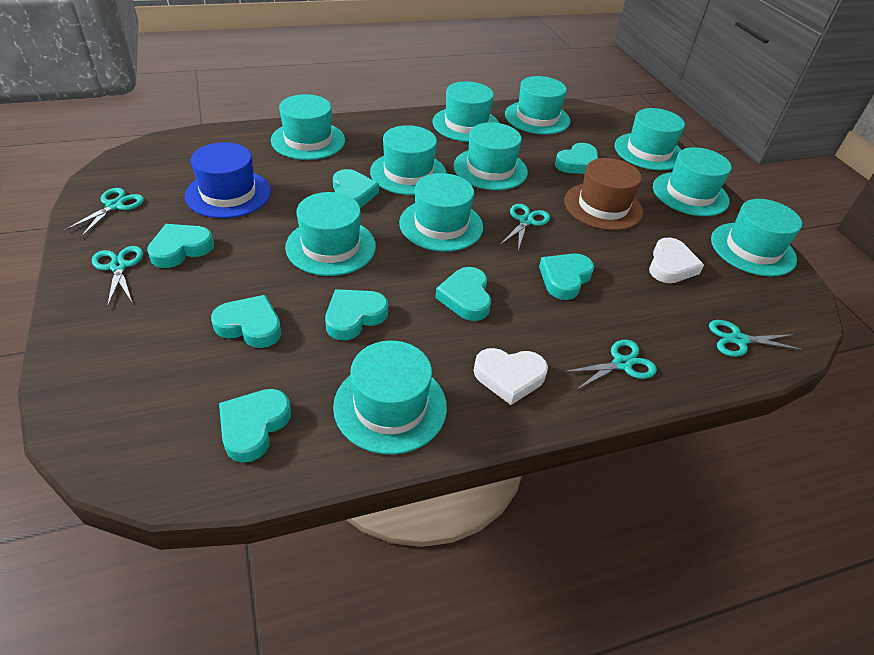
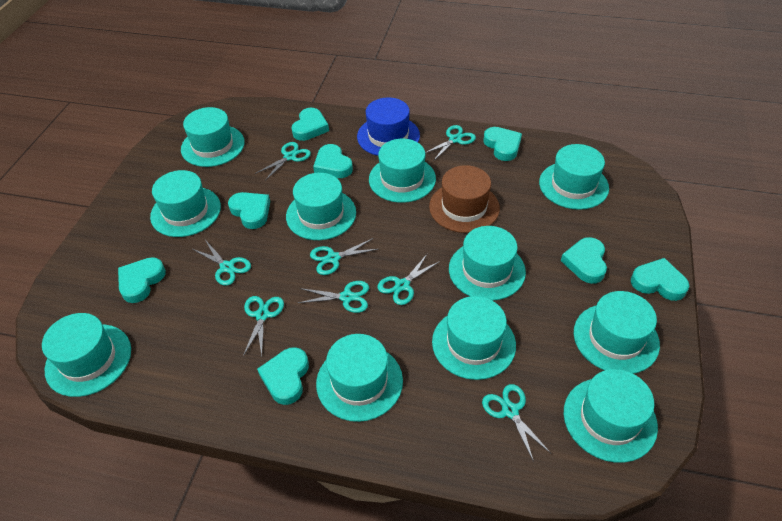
turquoise scissors: 5 -> 8
white heart: 2 -> 0

